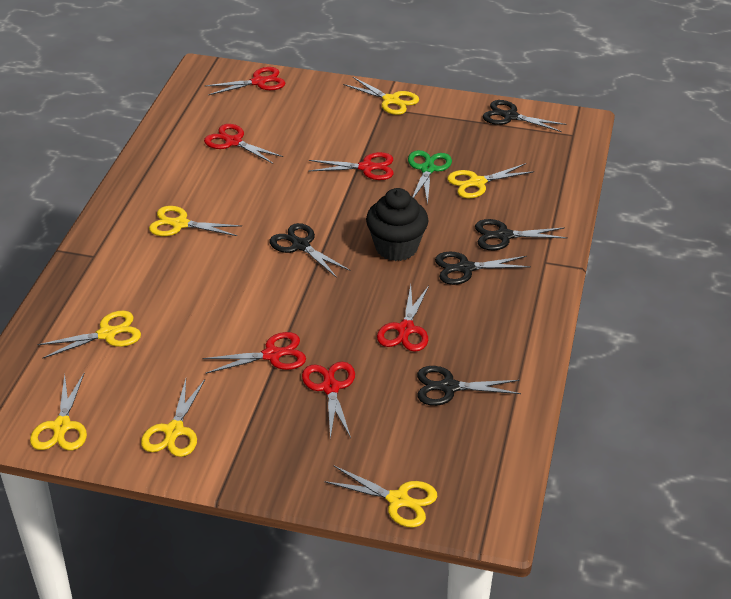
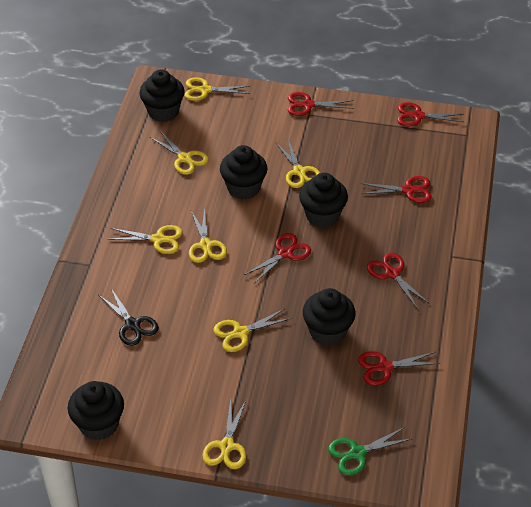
black cupcake: 1 -> 5
black scissors: 5 -> 1

